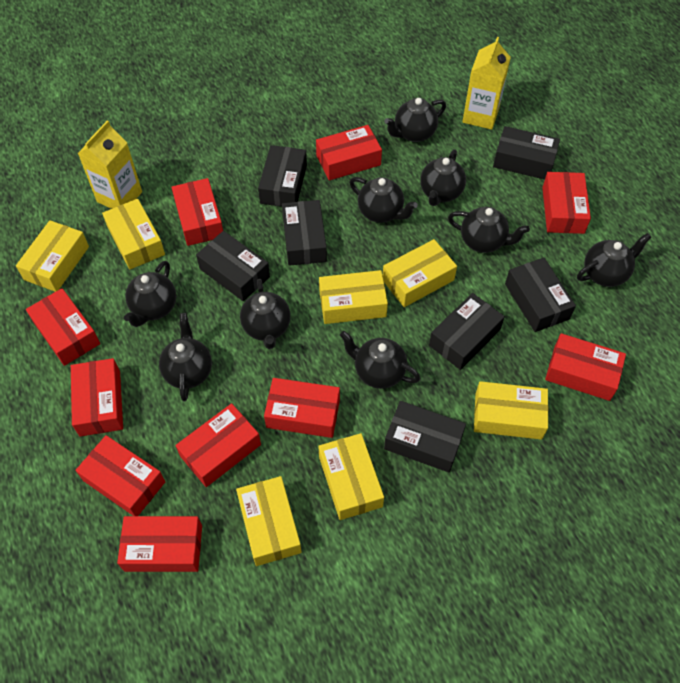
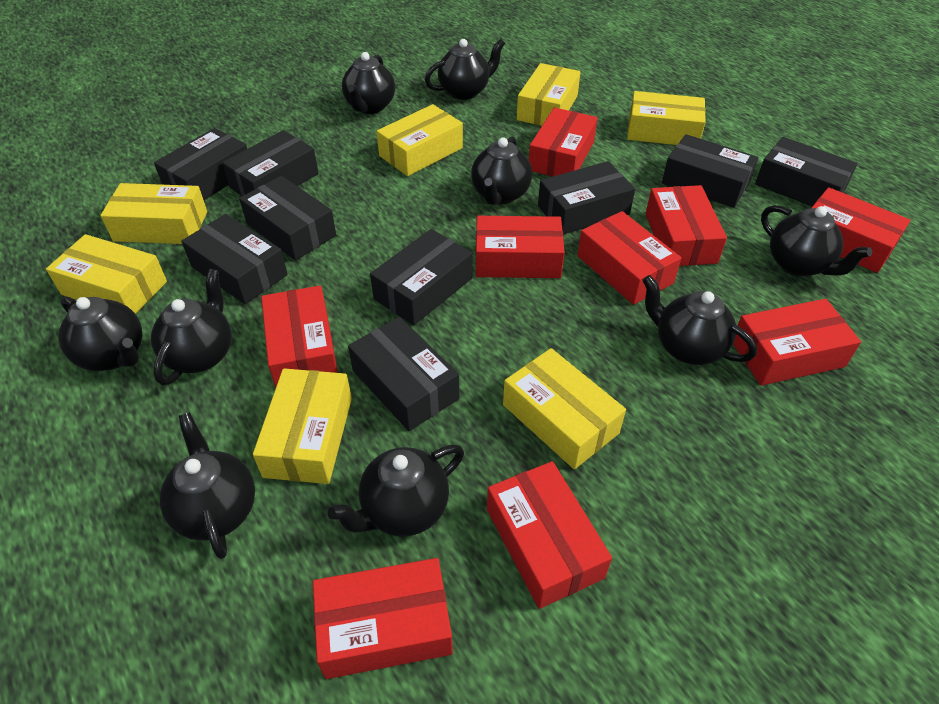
black box: 7 -> 9
red box: 10 -> 9
yellow carton: 2 -> 0

